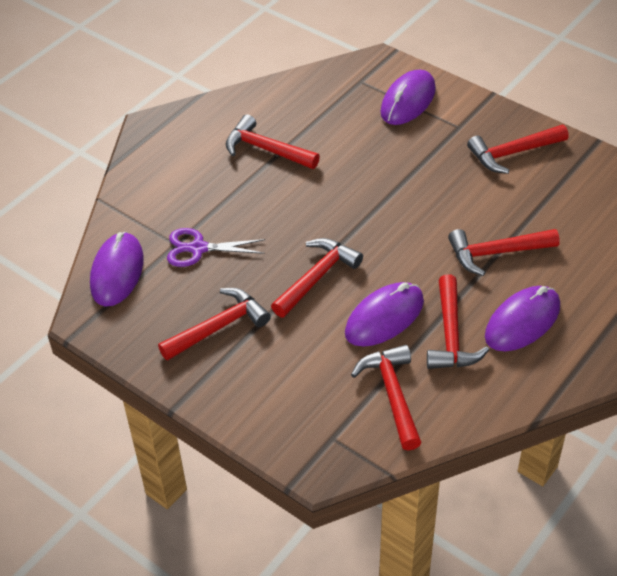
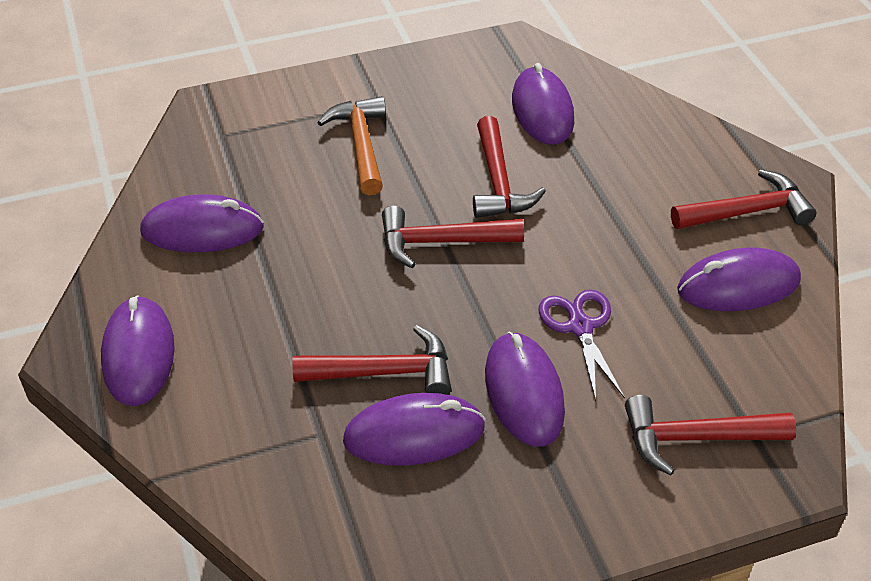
orange hammer: 0 -> 1
purple mouse: 4 -> 6
red hammer: 7 -> 5

